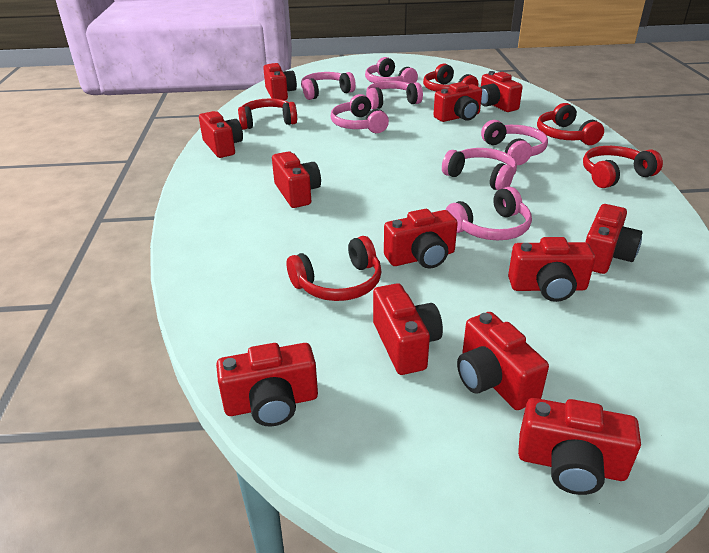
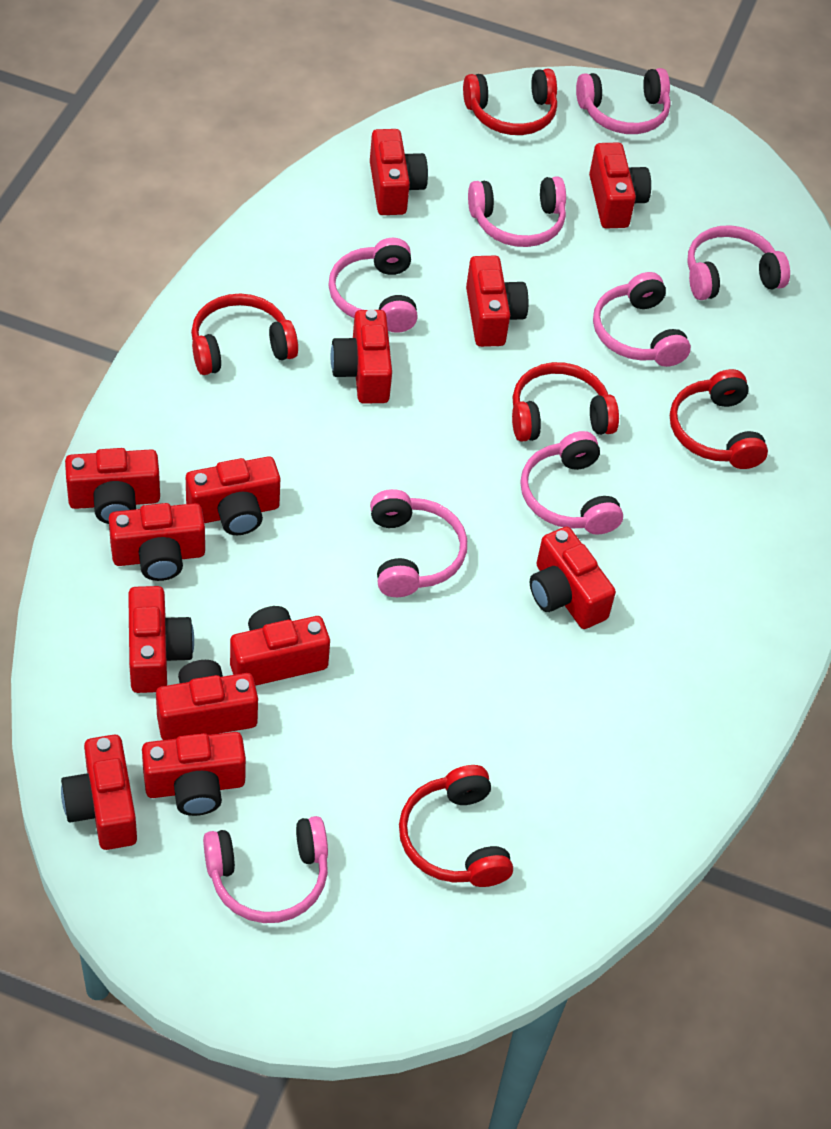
pink headphones: 7 -> 8
red camera: 12 -> 13

